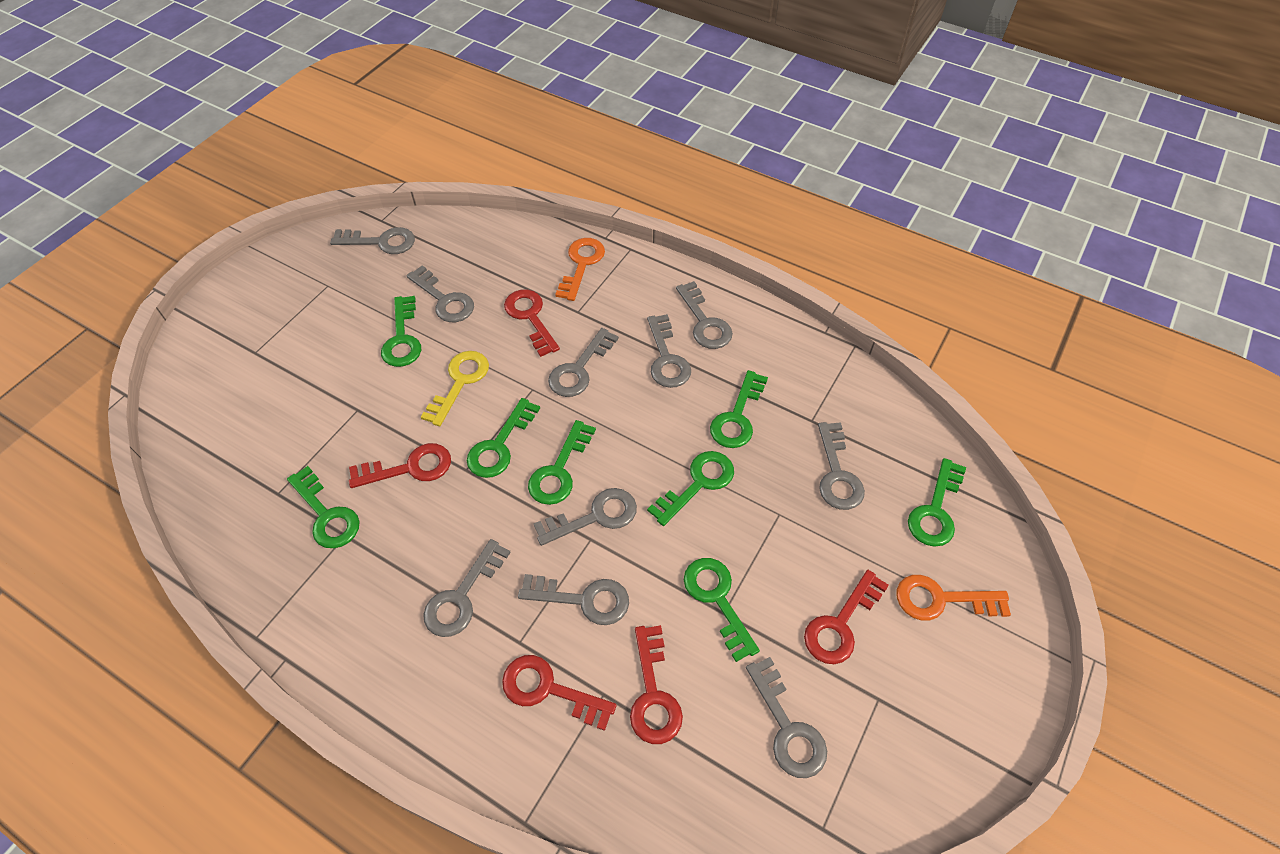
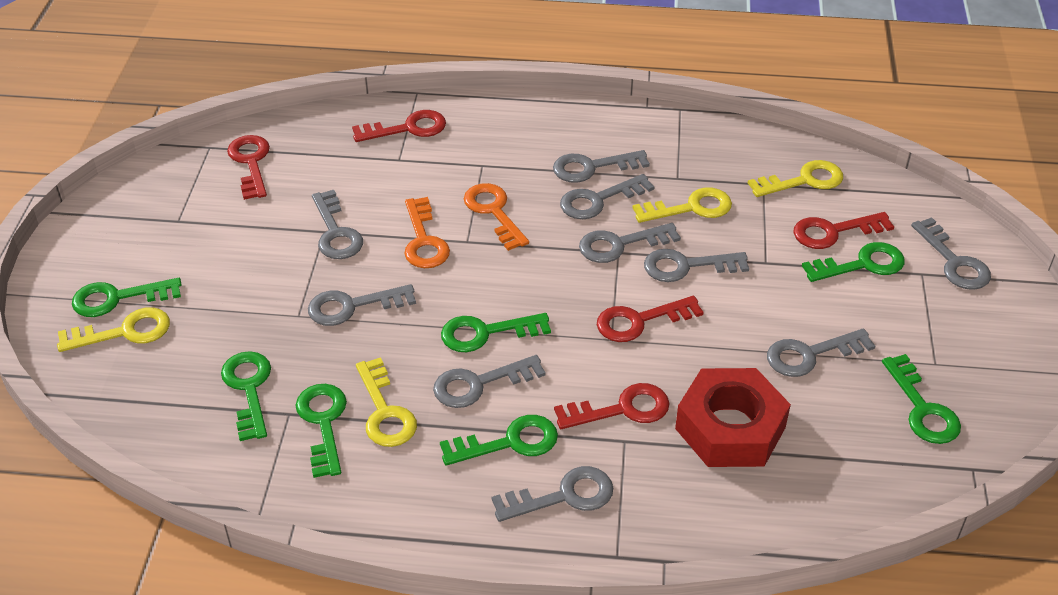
green key: 8 -> 7
red nut: 0 -> 1
yellow key: 1 -> 4

